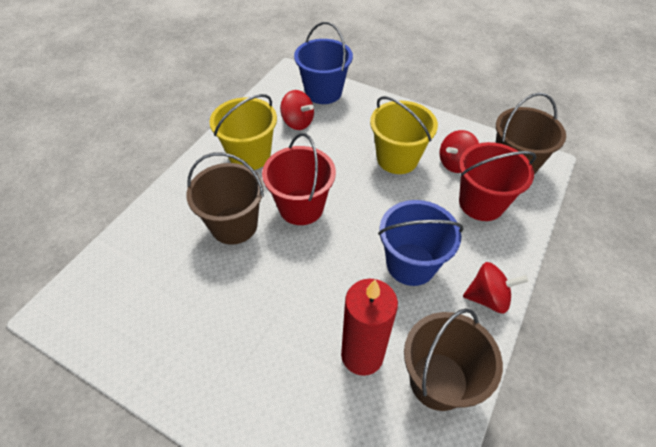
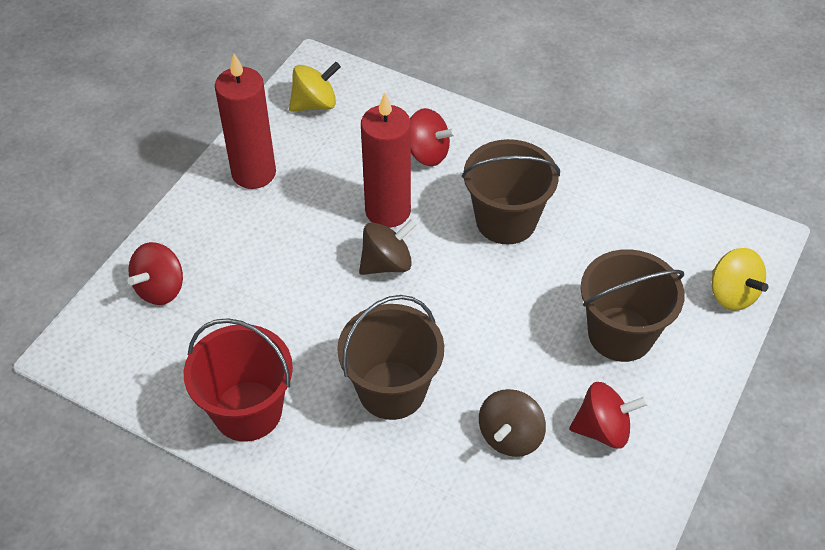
blue bucket: 2 -> 0
brown spinning top: 0 -> 2
red bucket: 2 -> 1
red candle: 1 -> 2
yellow bucket: 2 -> 0
yellow spinning top: 0 -> 2

